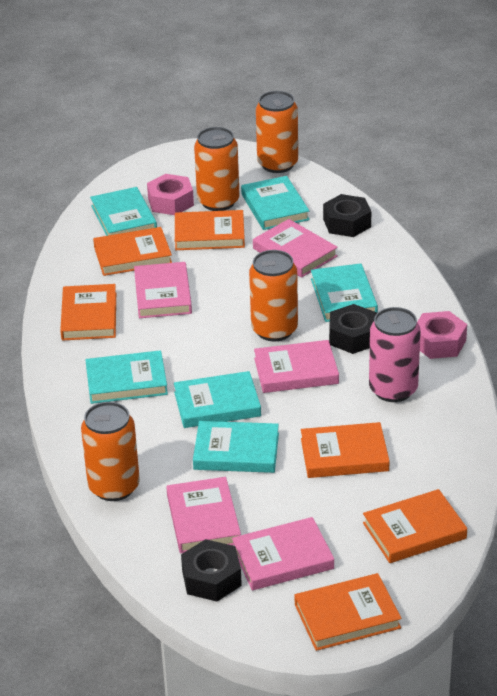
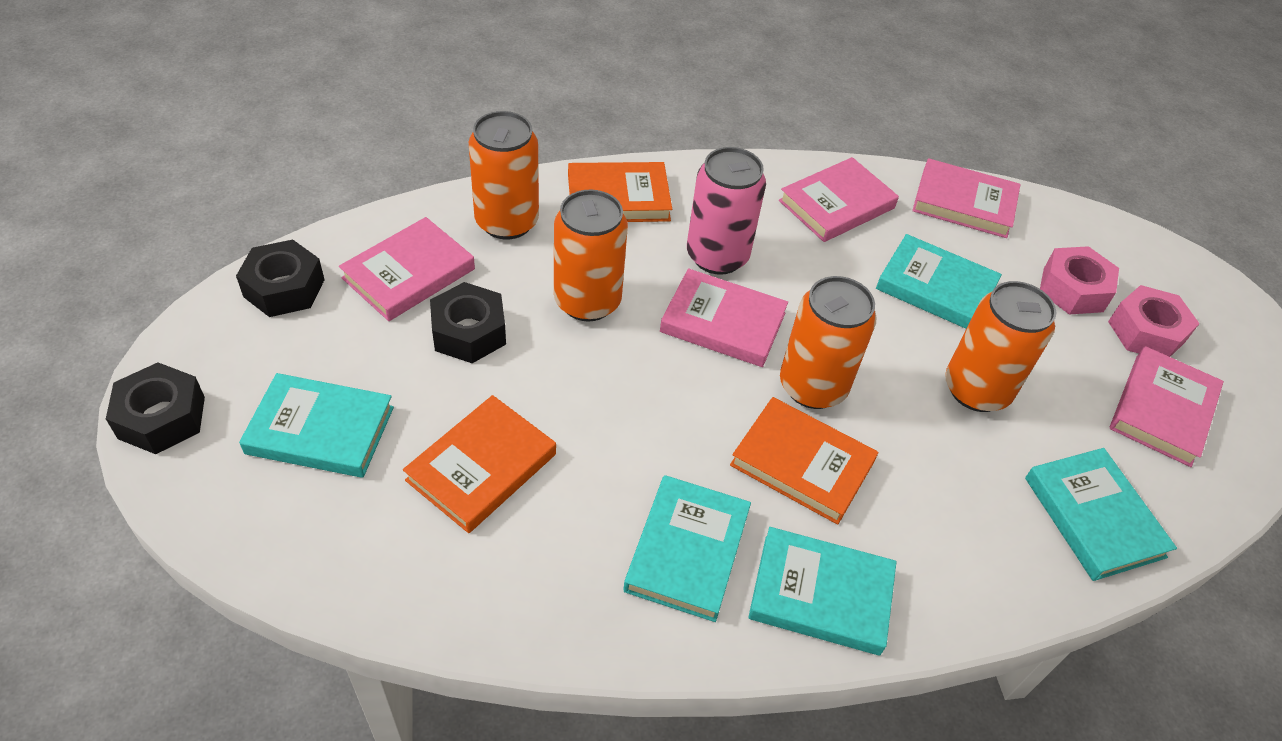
orange book: 6 -> 3
turquoise book: 6 -> 5

